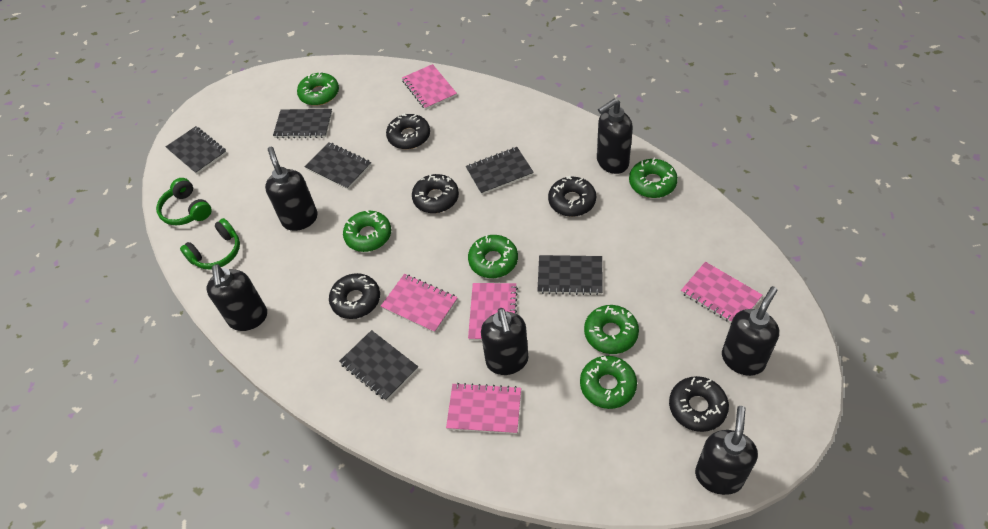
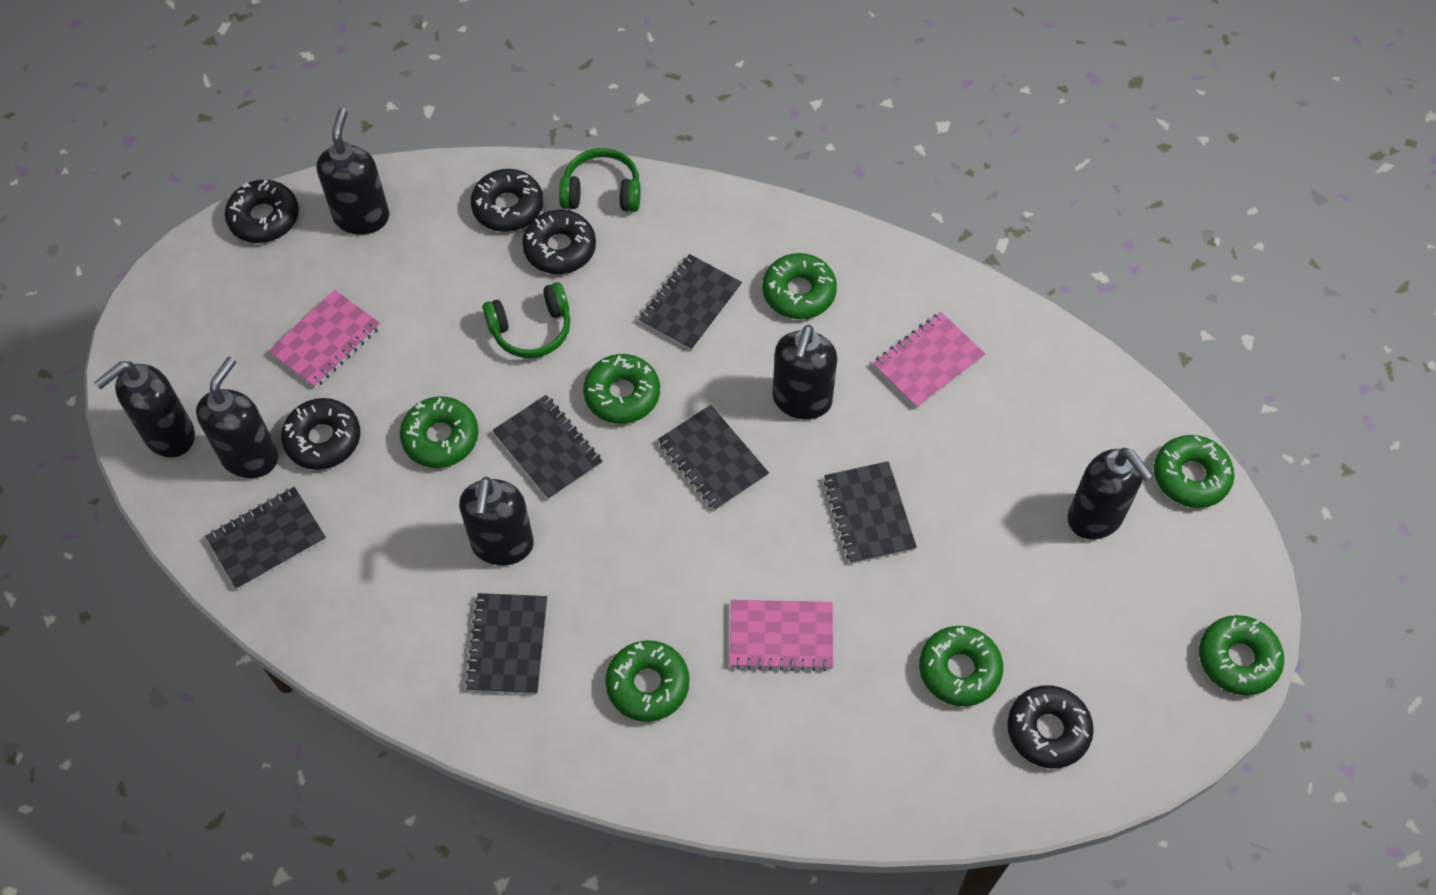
green donut: 6 -> 7
pink notebook: 5 -> 3

